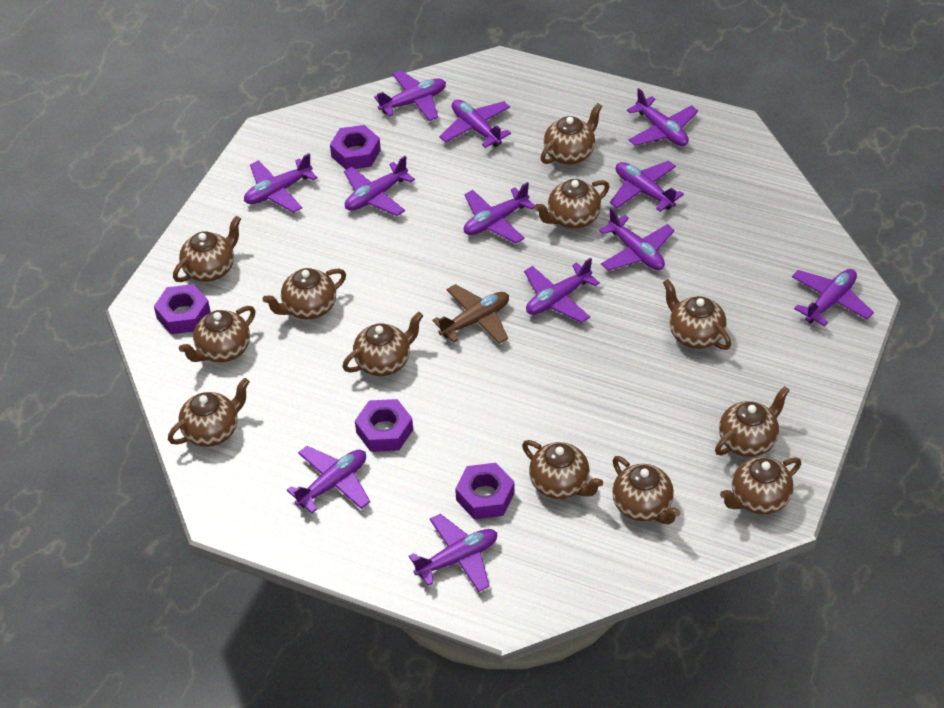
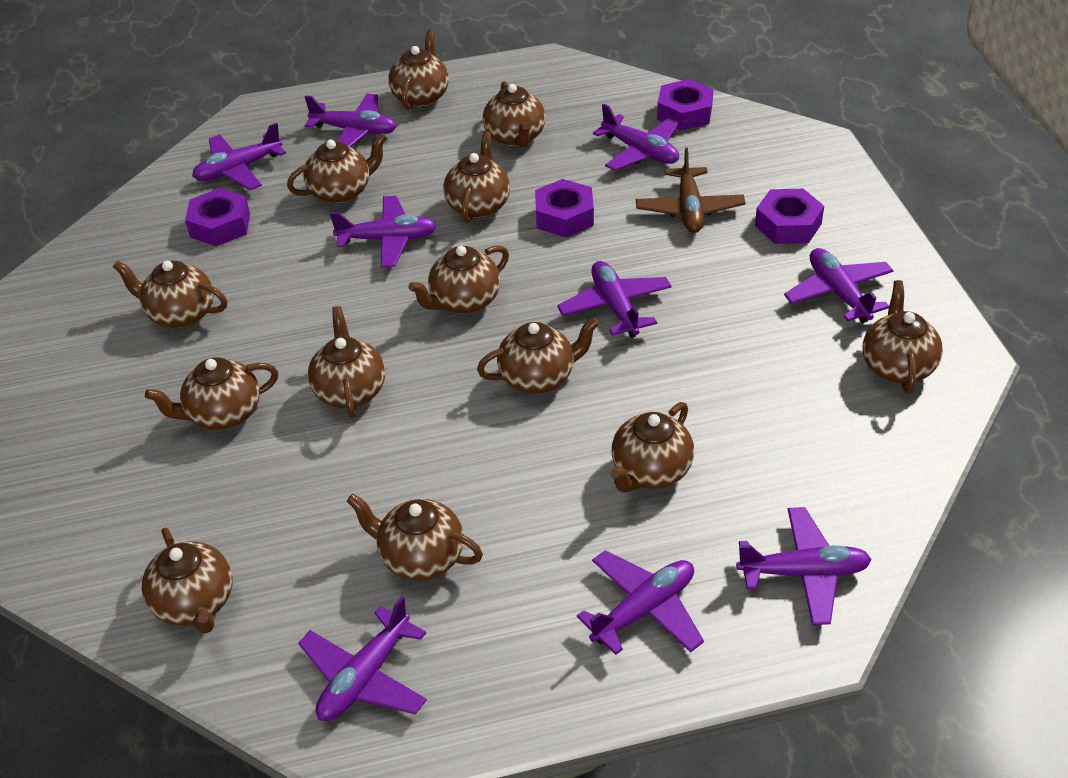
brown teapot: 12 -> 13
purple plane: 12 -> 9

